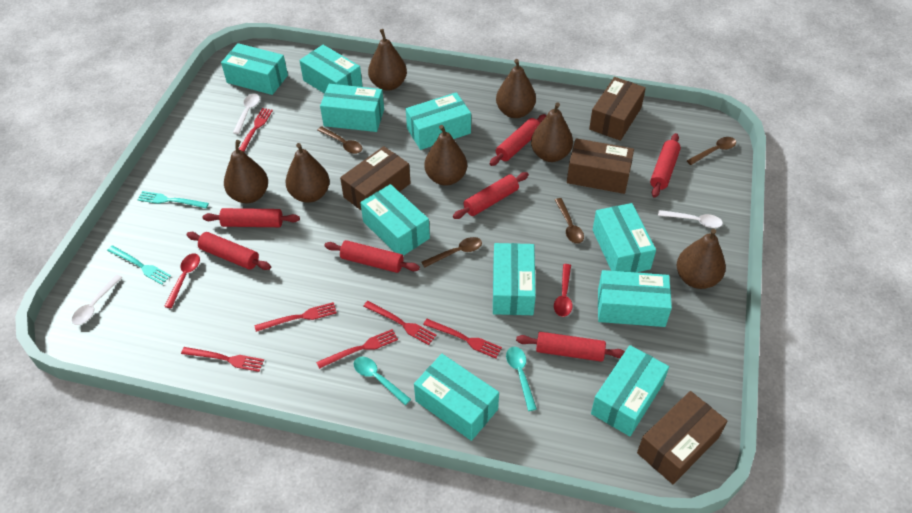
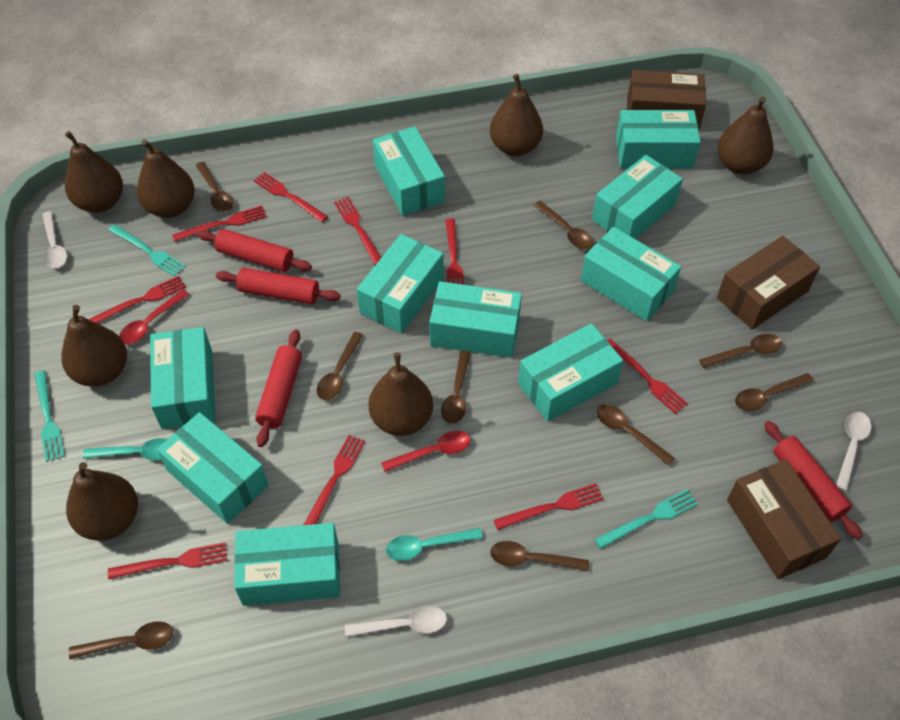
brown box: 4 -> 3
brown spoon: 4 -> 9
red fork: 6 -> 9
red rolling pin: 7 -> 4
turquoise fork: 2 -> 3

